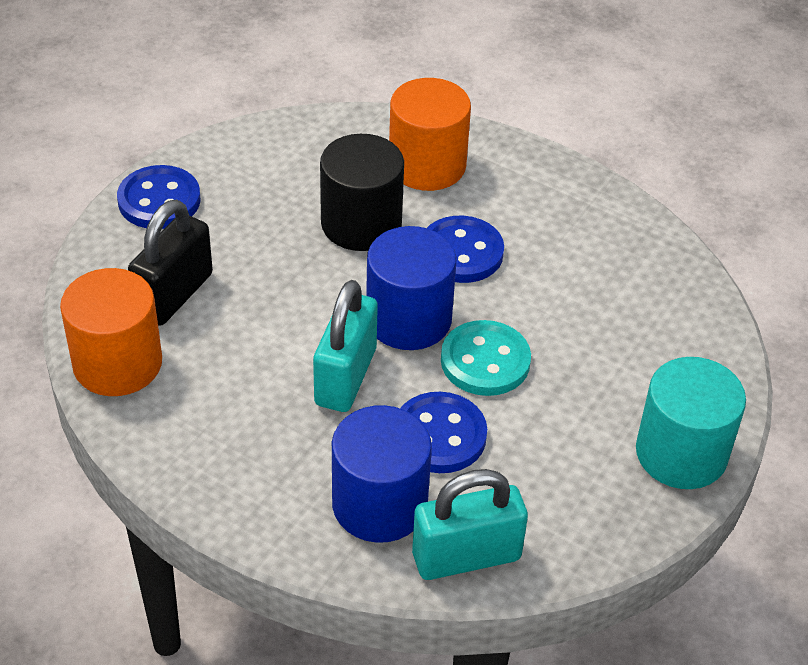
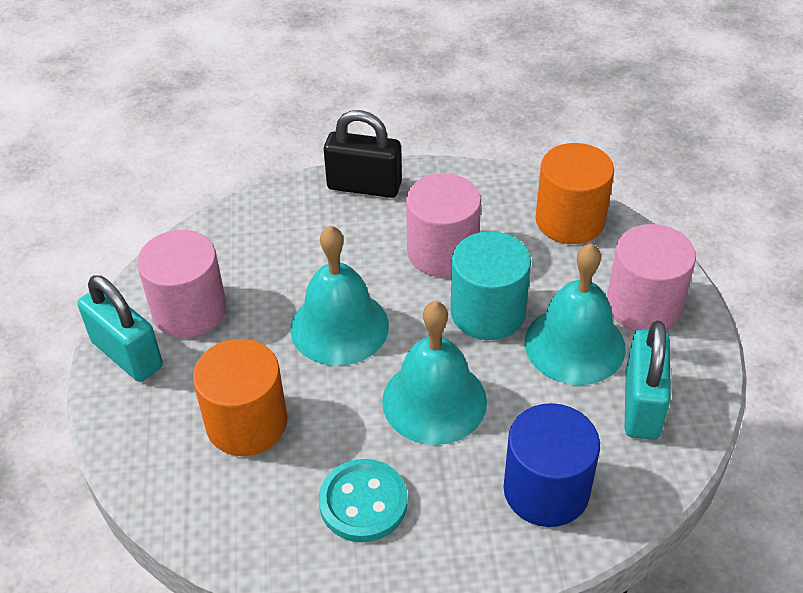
black cylinder: 1 -> 0
blue button: 3 -> 0
blue cylinder: 2 -> 1
pink cylinder: 0 -> 3
turquoise bell: 0 -> 3

